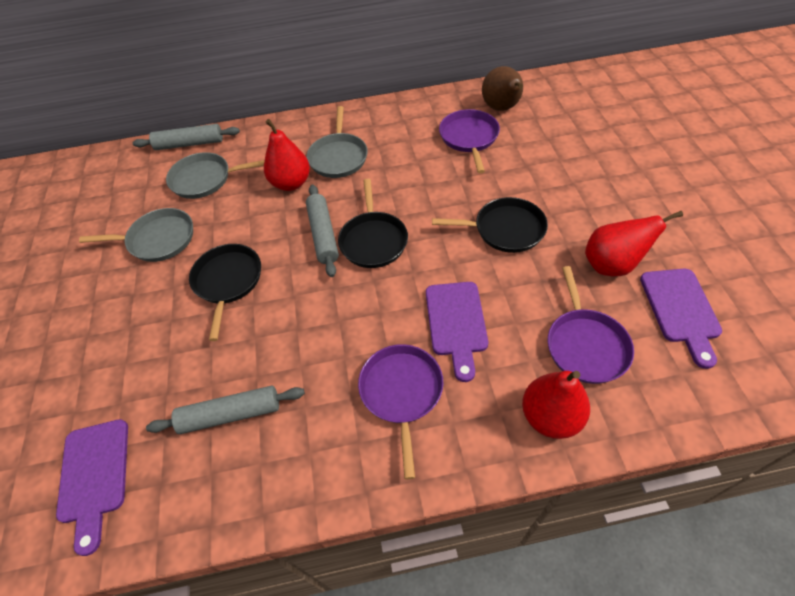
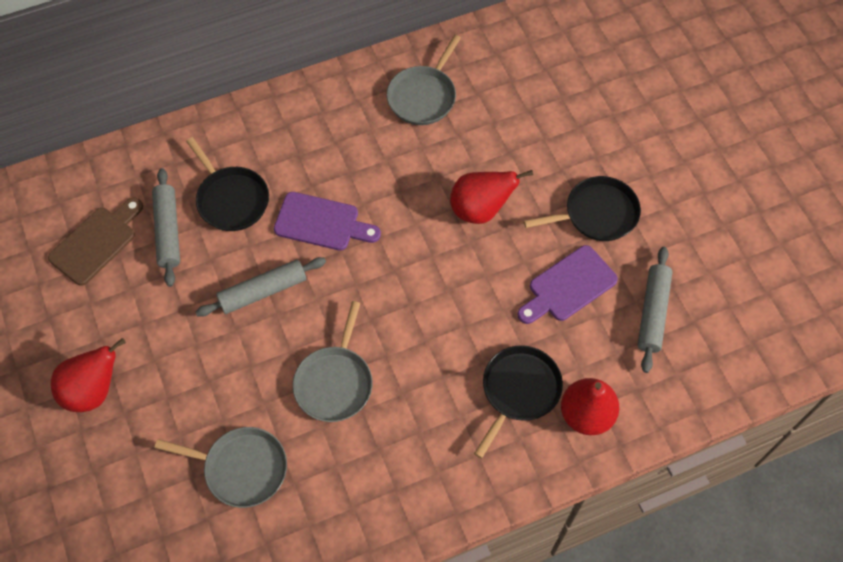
brown cutting board: 0 -> 1
brown pear: 1 -> 0
purple cutting board: 3 -> 2
purple pan: 3 -> 0

